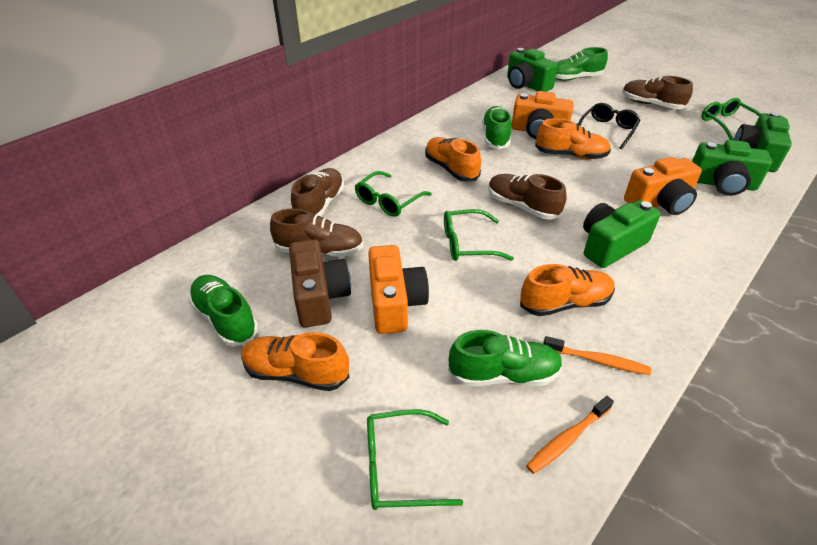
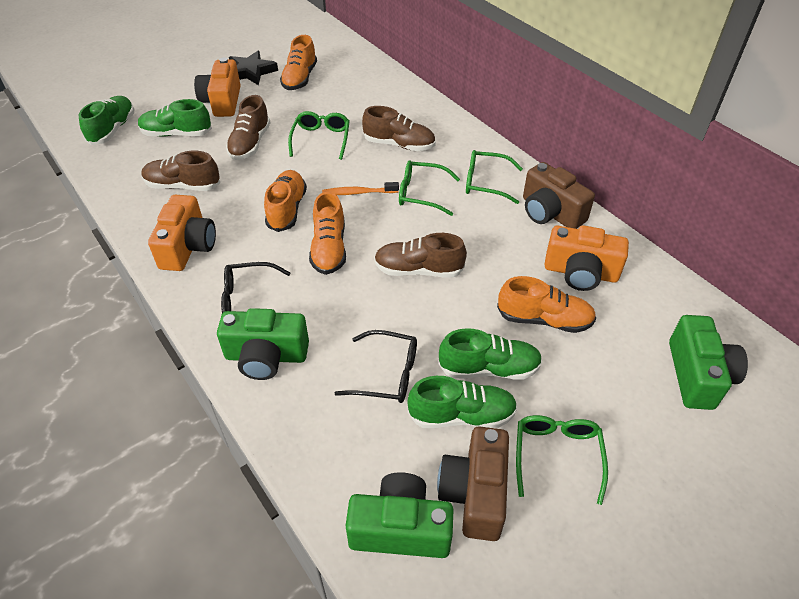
black glasses: 1 -> 2
black star: 0 -> 1
brown camera: 1 -> 2
green camera: 4 -> 3
orange toothbrush: 2 -> 1

